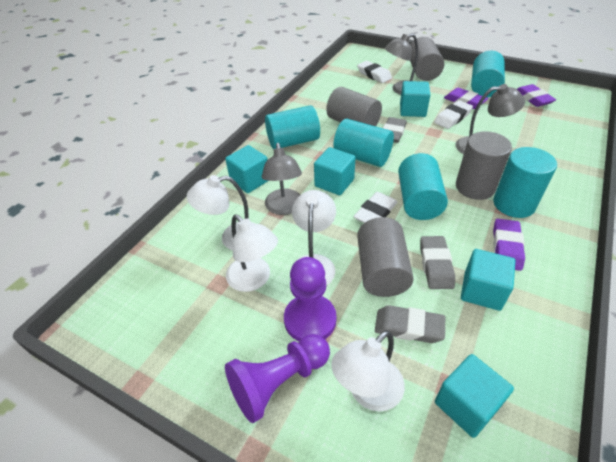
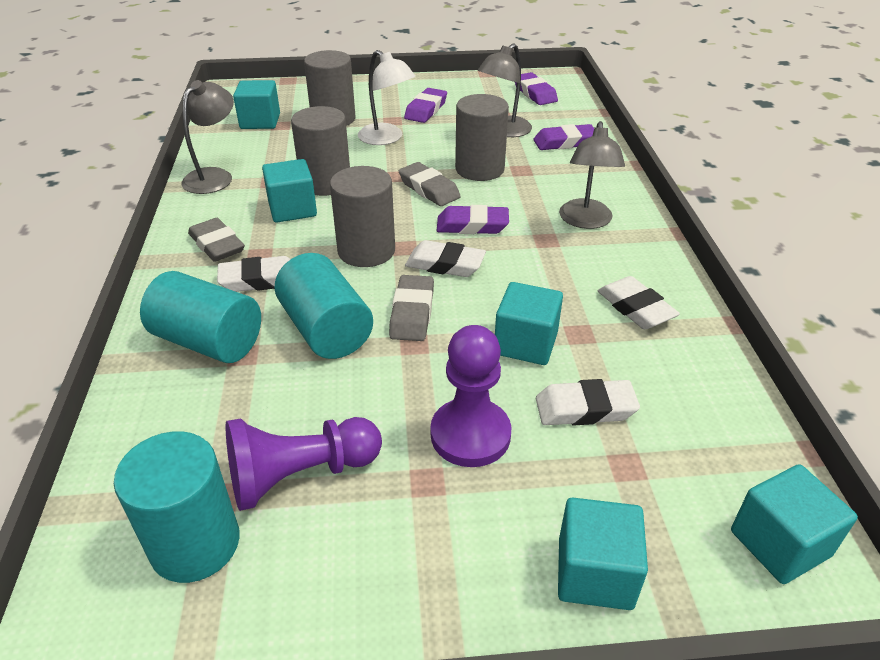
purple eraser: 3 -> 4
turquoise cylinder: 5 -> 3
white eraser: 3 -> 4
white lamp: 4 -> 1

